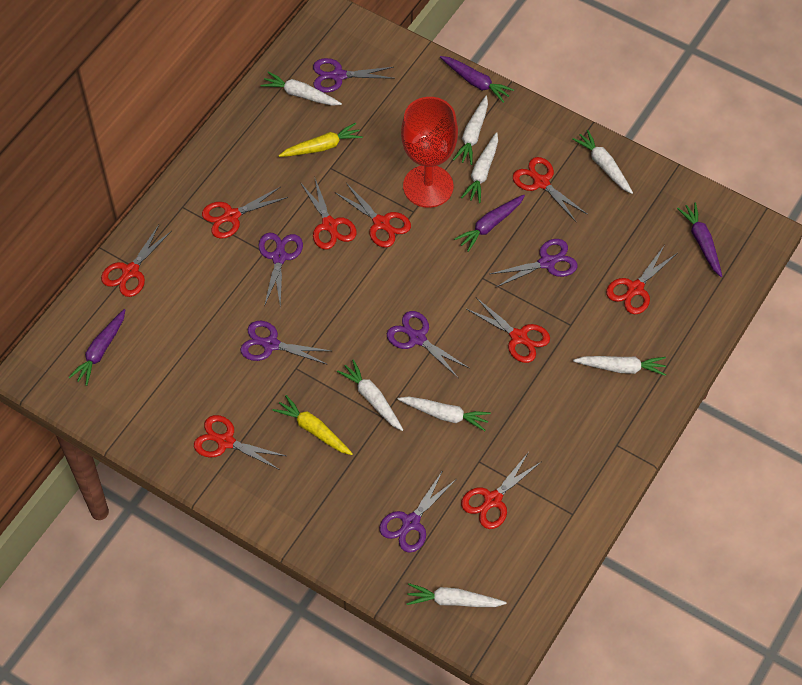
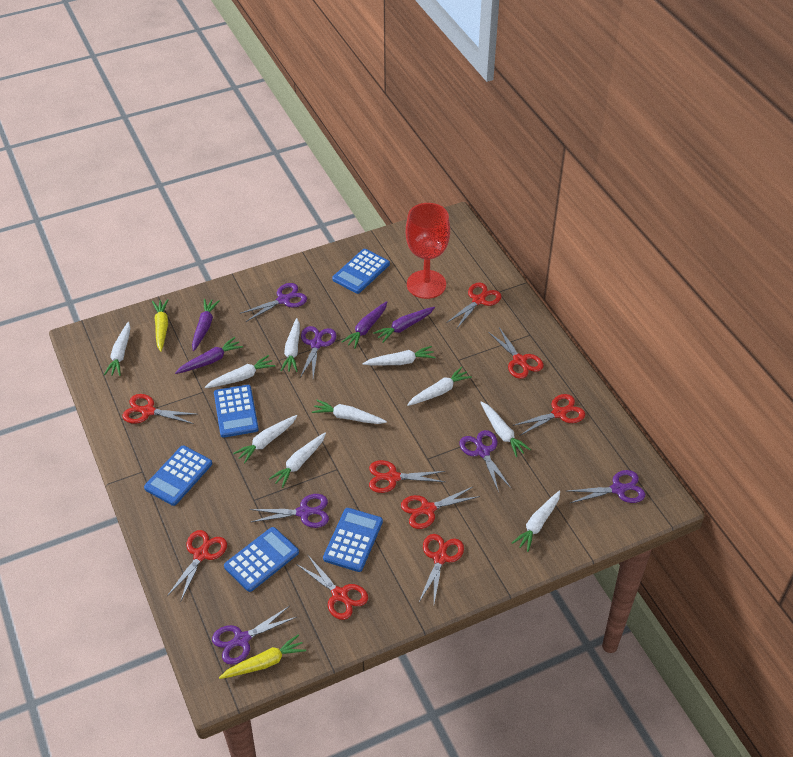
blue calculator: 0 -> 5
white carrot: 8 -> 10

